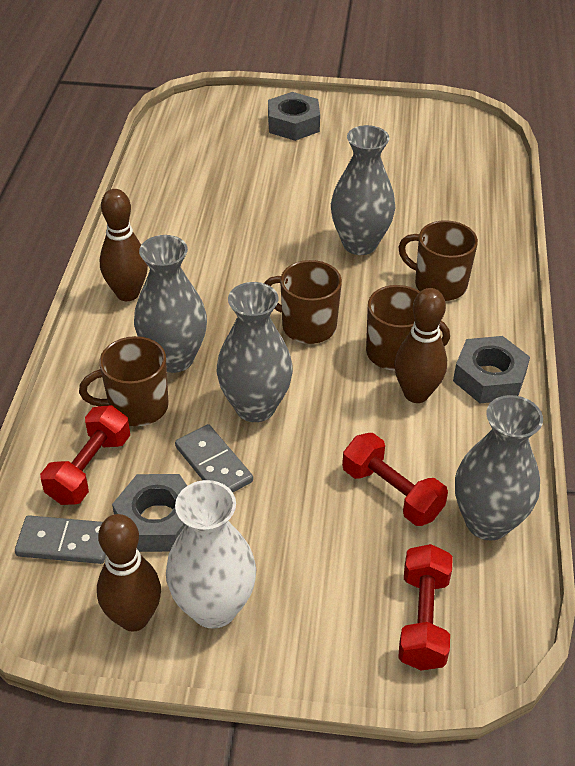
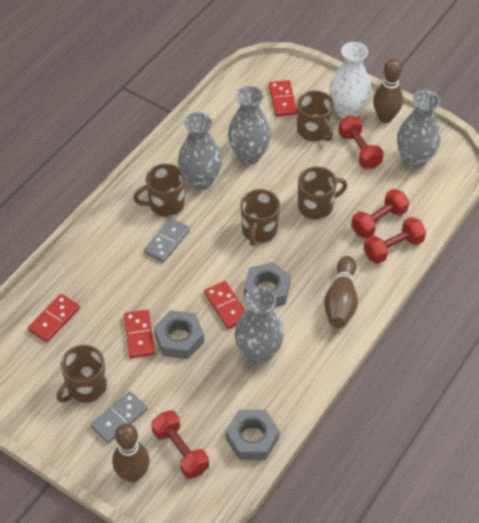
brown mug: 4 -> 5
red domino: 0 -> 4
red dumbbell: 3 -> 4

